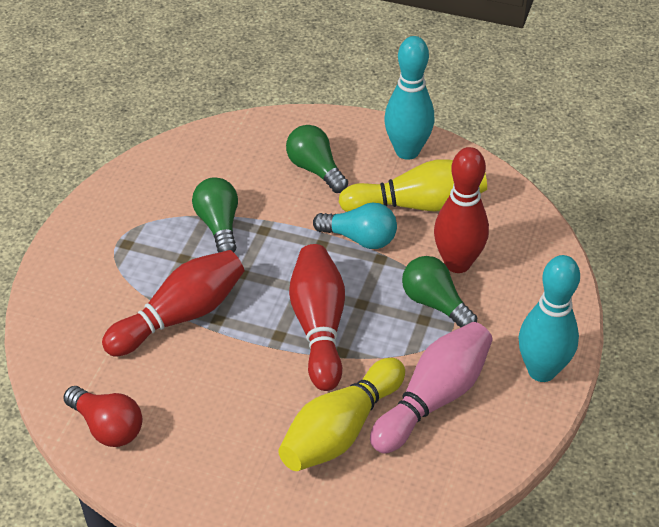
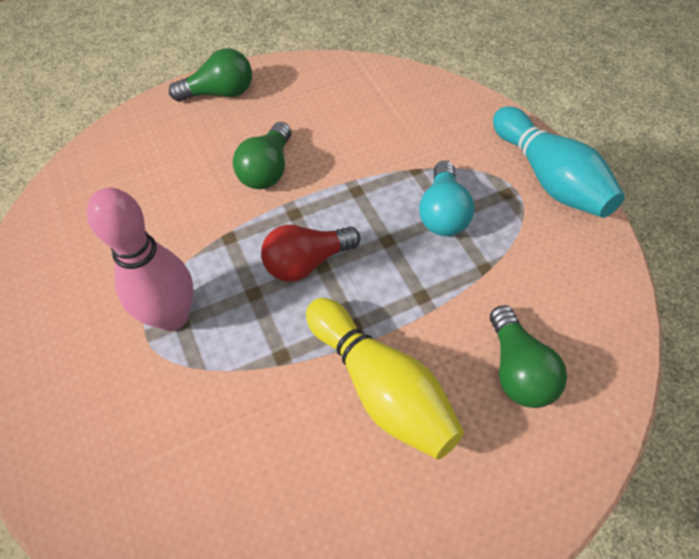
red bowling pin: 3 -> 0
turquoise bowling pin: 2 -> 1
yellow bowling pin: 2 -> 1

